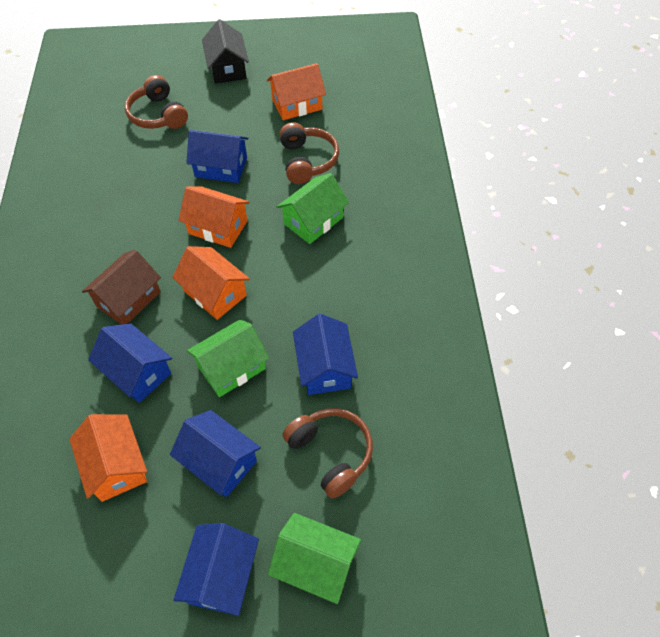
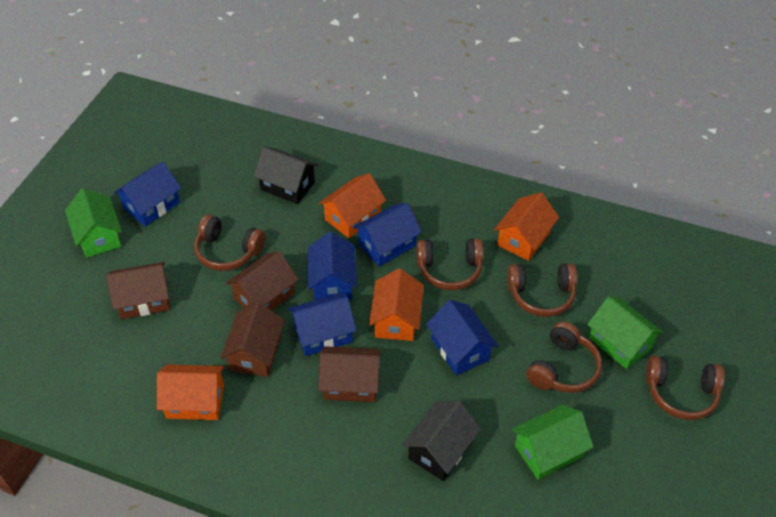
black house: 1 -> 2
brown headphones: 3 -> 5
brown house: 1 -> 4

